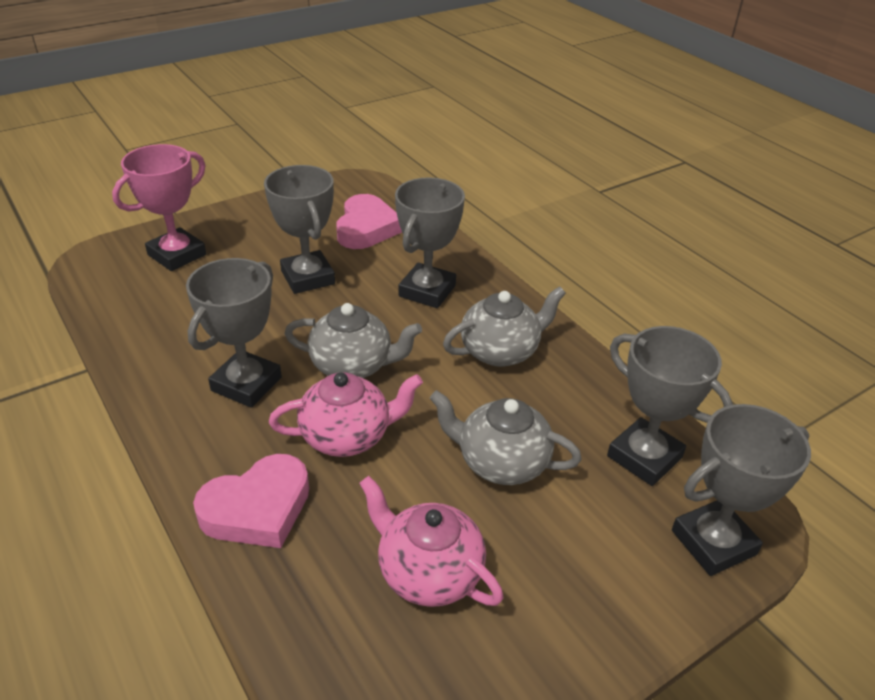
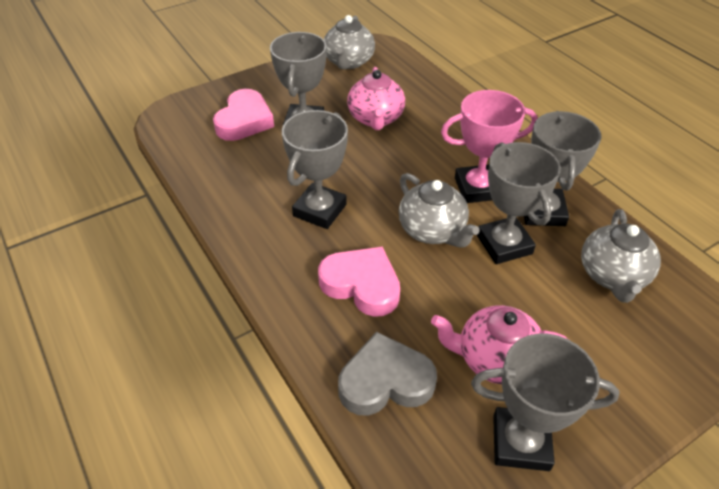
grey heart: 0 -> 1

